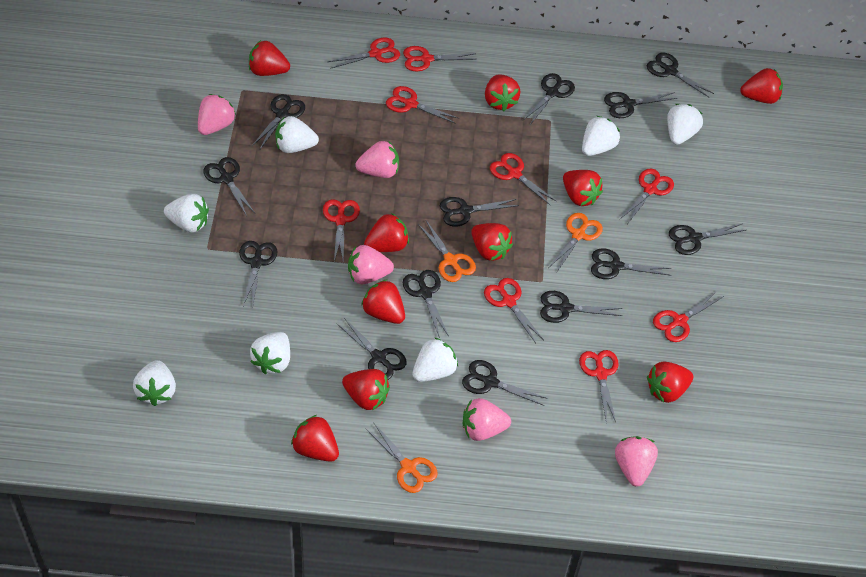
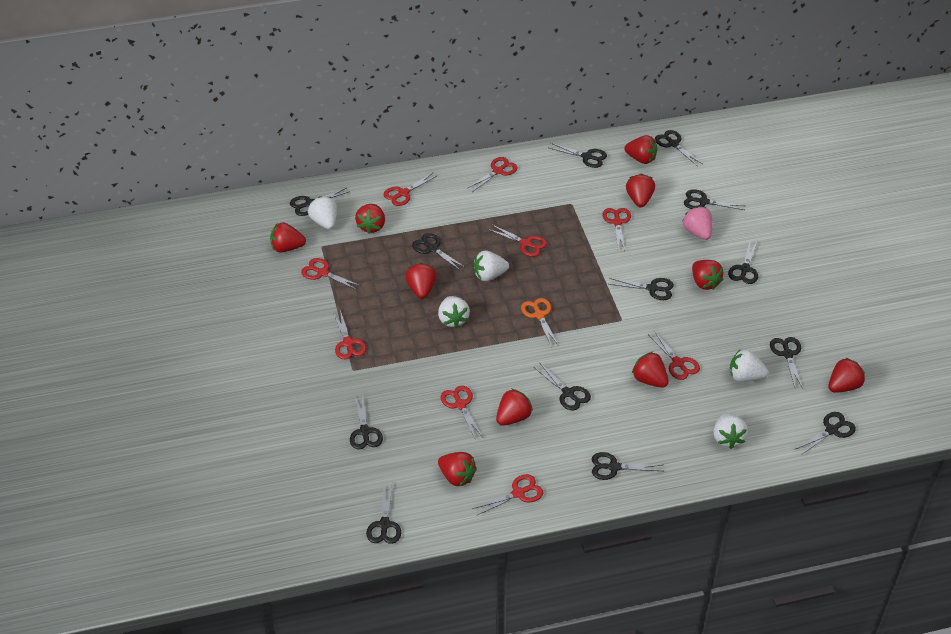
orange scissors: 3 -> 1
pink strawberry: 5 -> 1
white strawberry: 7 -> 5

